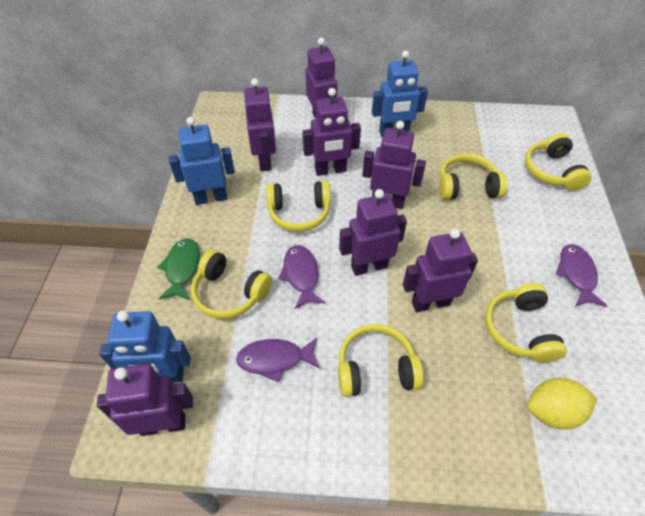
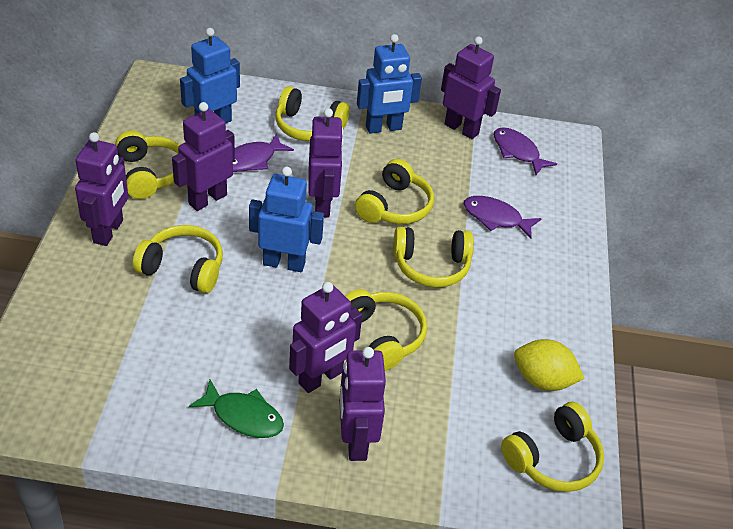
purple robot: 7 -> 6
yellow headphones: 6 -> 7

